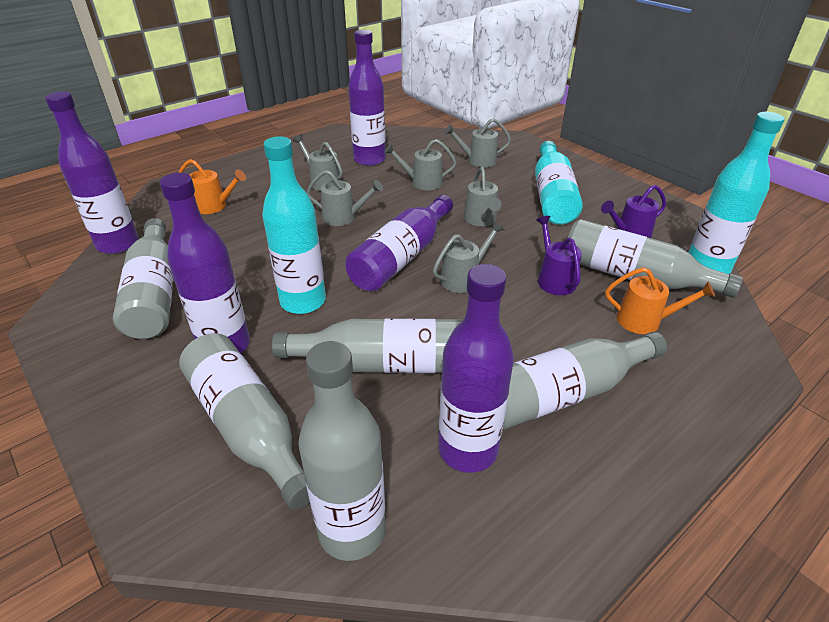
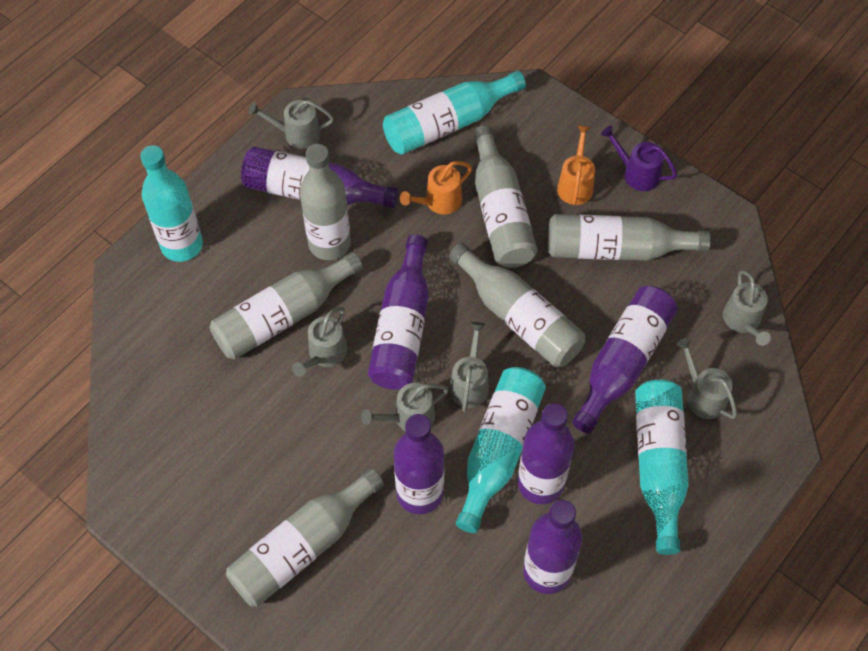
purple bottle: 5 -> 6
purple watering can: 2 -> 1
turquoise bottle: 3 -> 4

